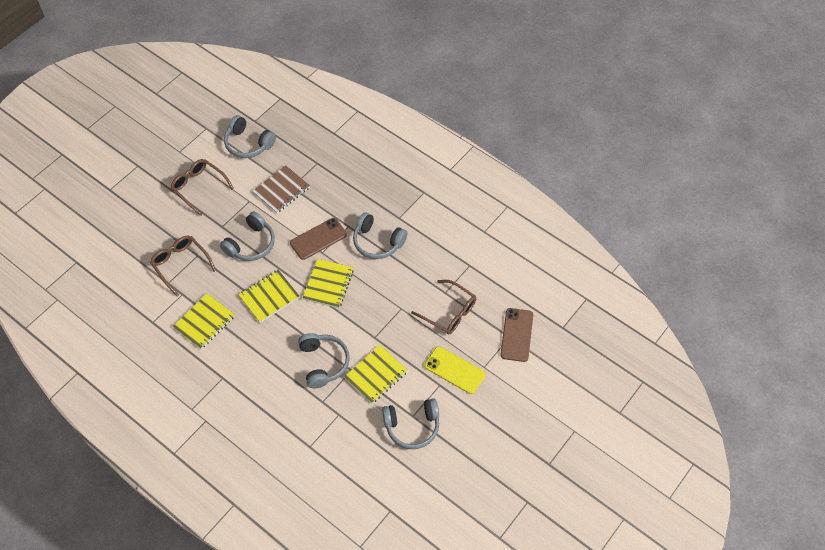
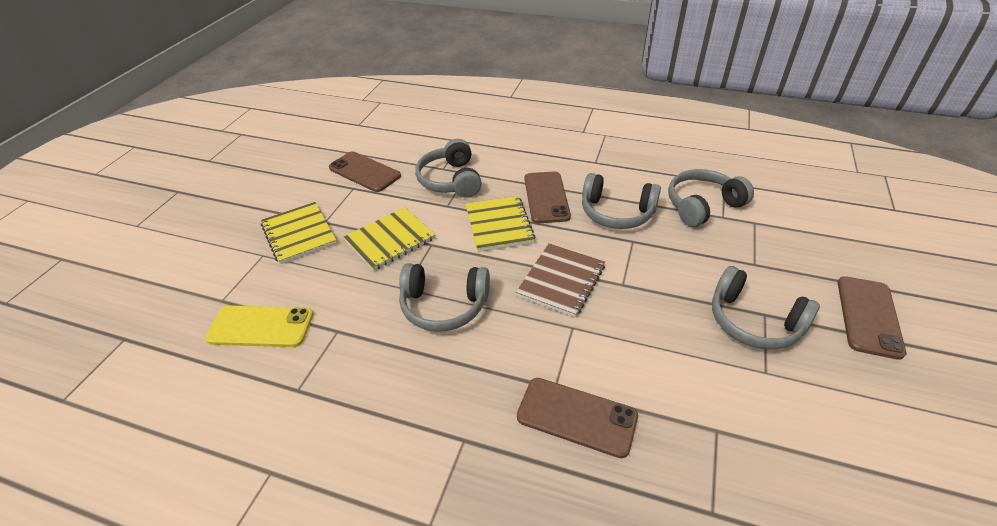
brown glasses: 3 -> 0
brown phone: 2 -> 4
yellow notebook: 4 -> 3

